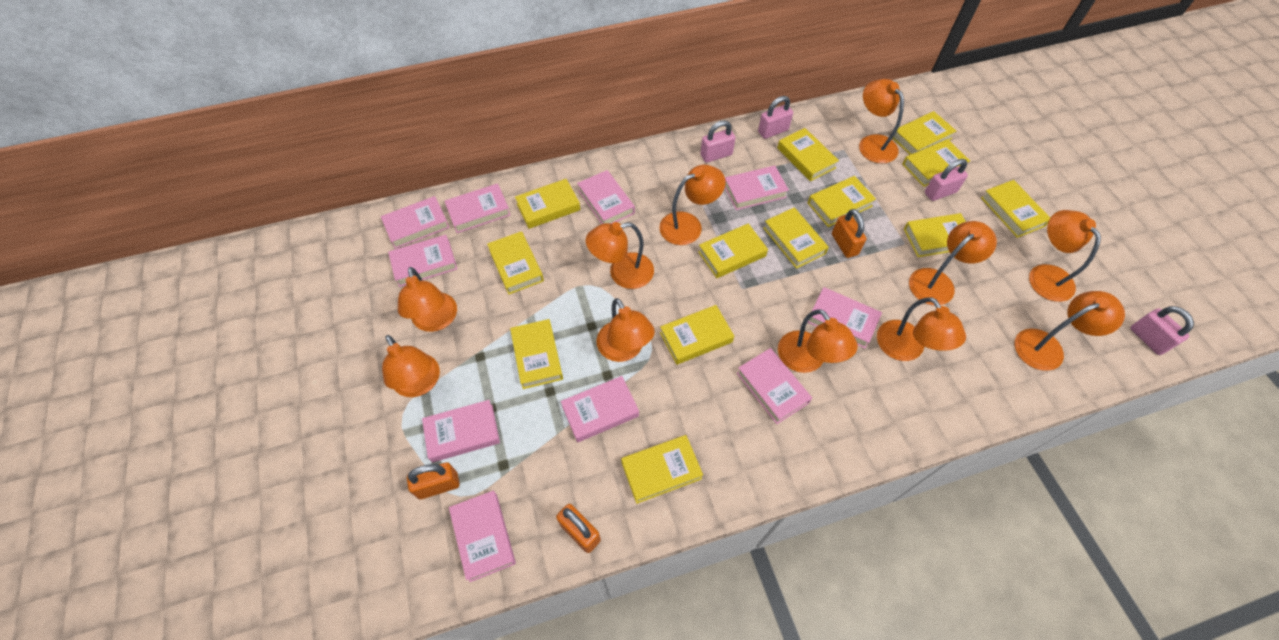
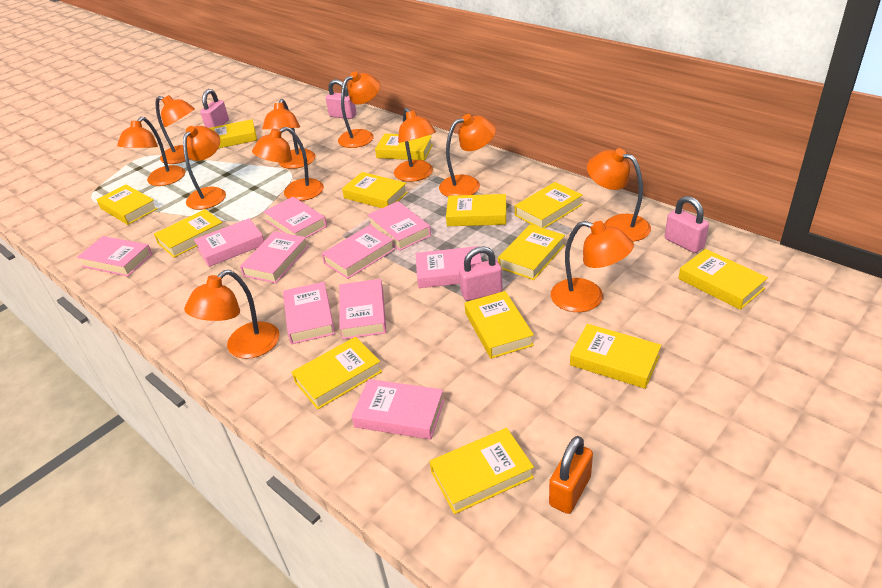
orange padlock: 3 -> 1

